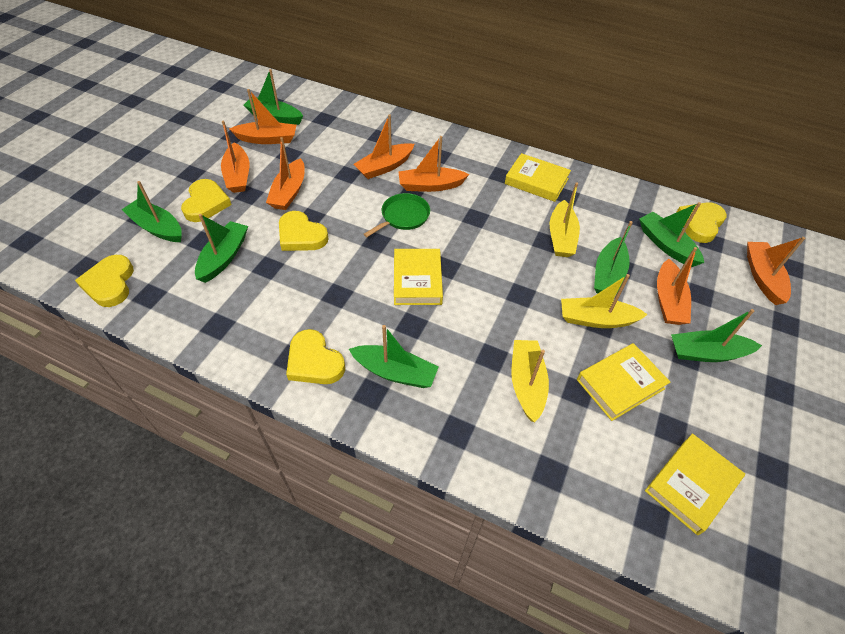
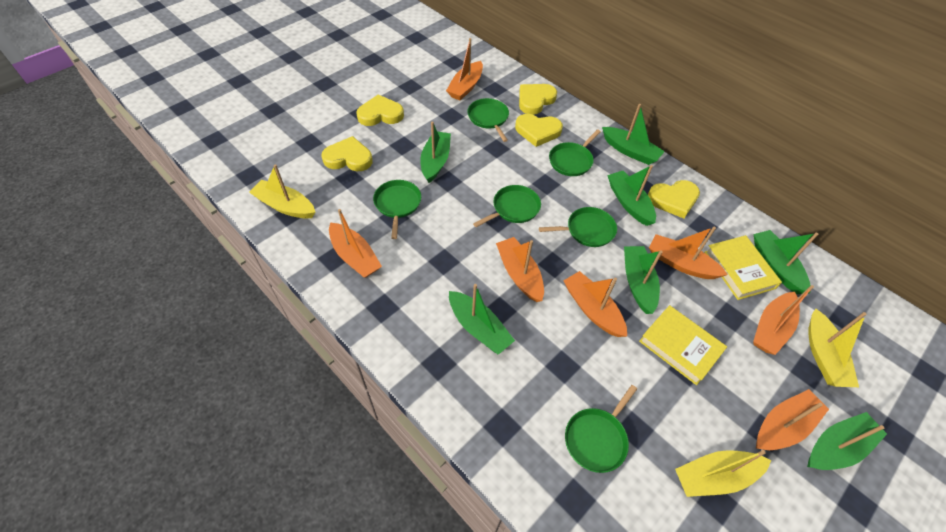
green pan: 1 -> 6
yellow book: 4 -> 2

